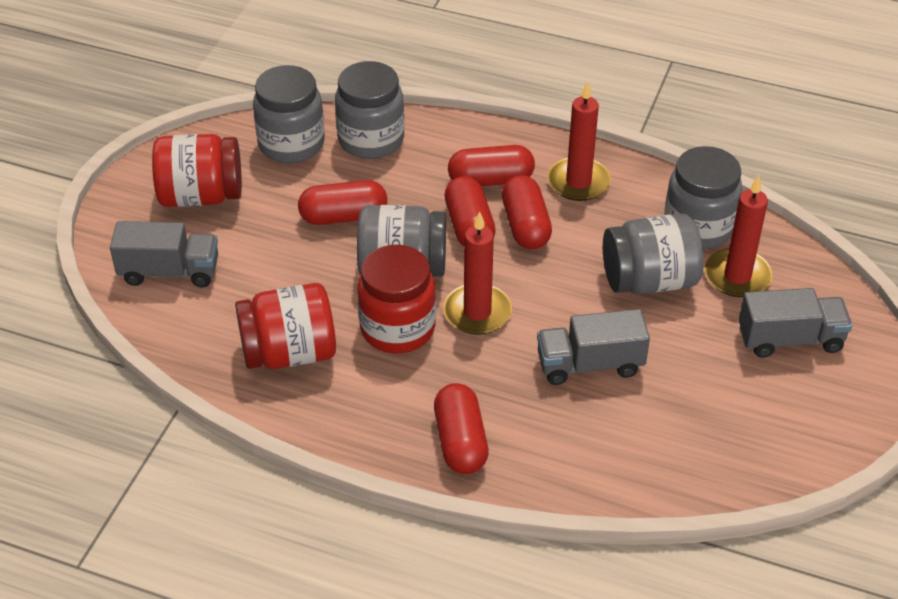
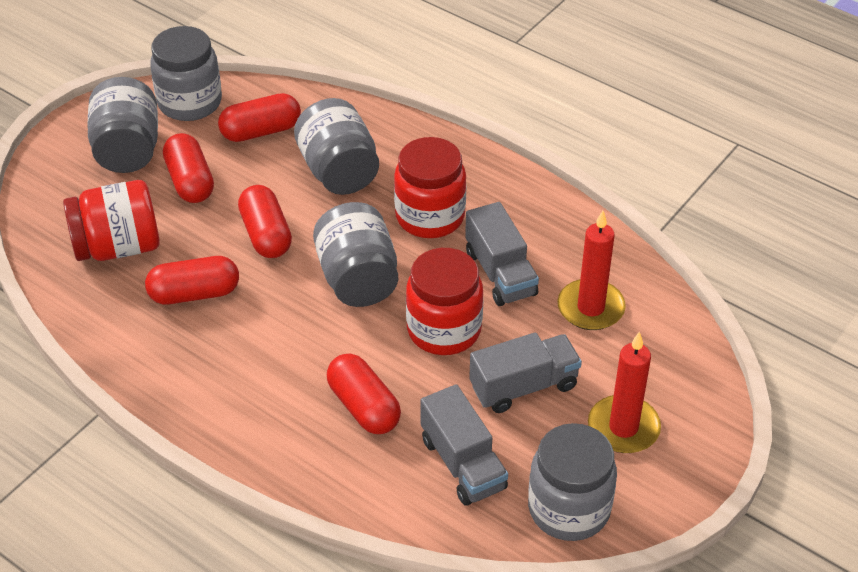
red candle: 3 -> 2

